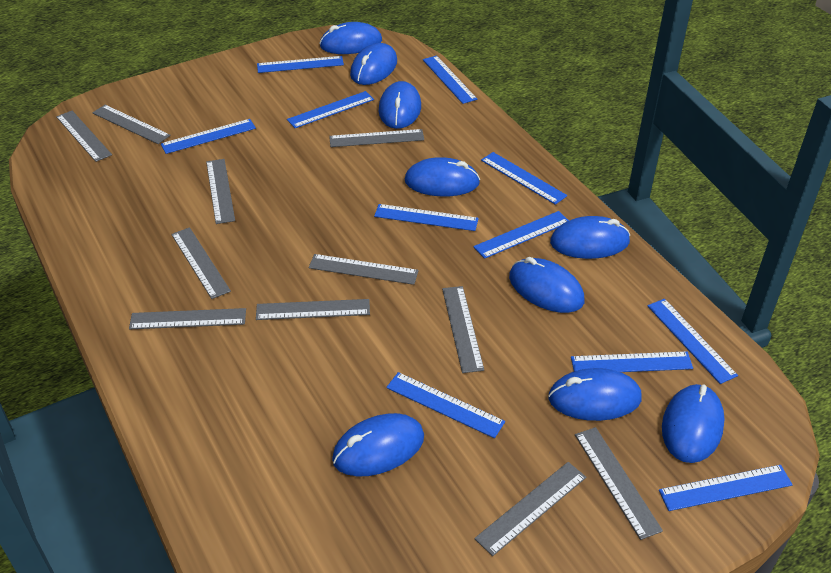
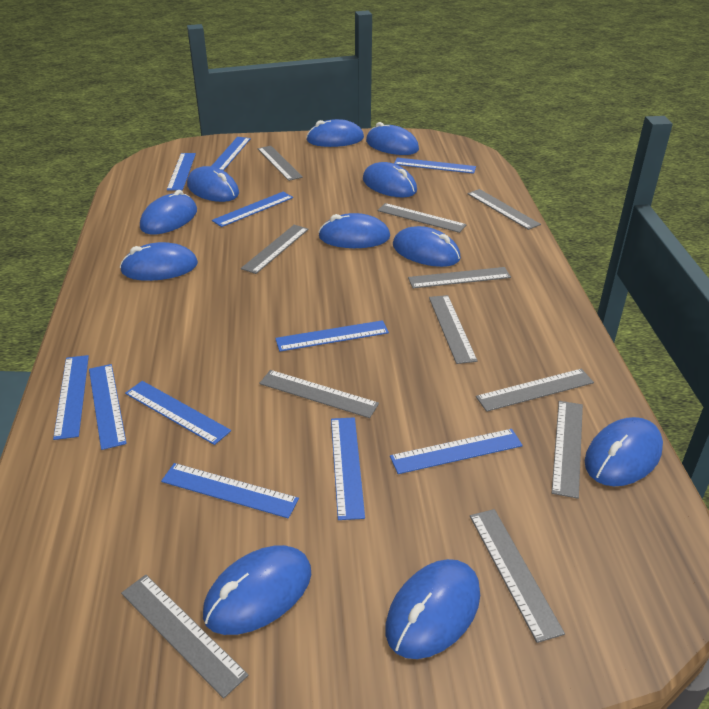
blue mouse: 9 -> 11

